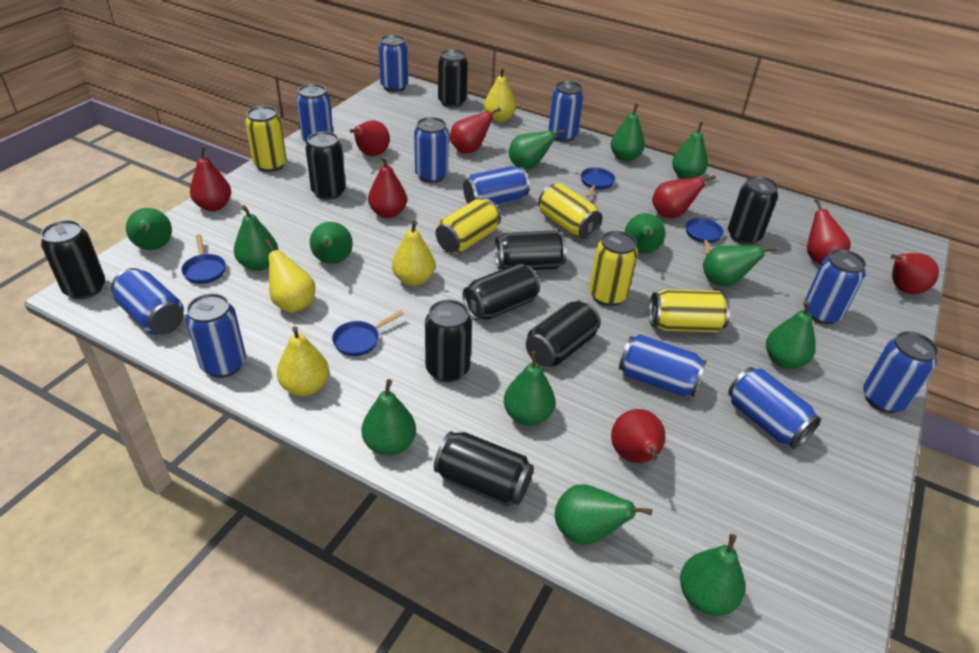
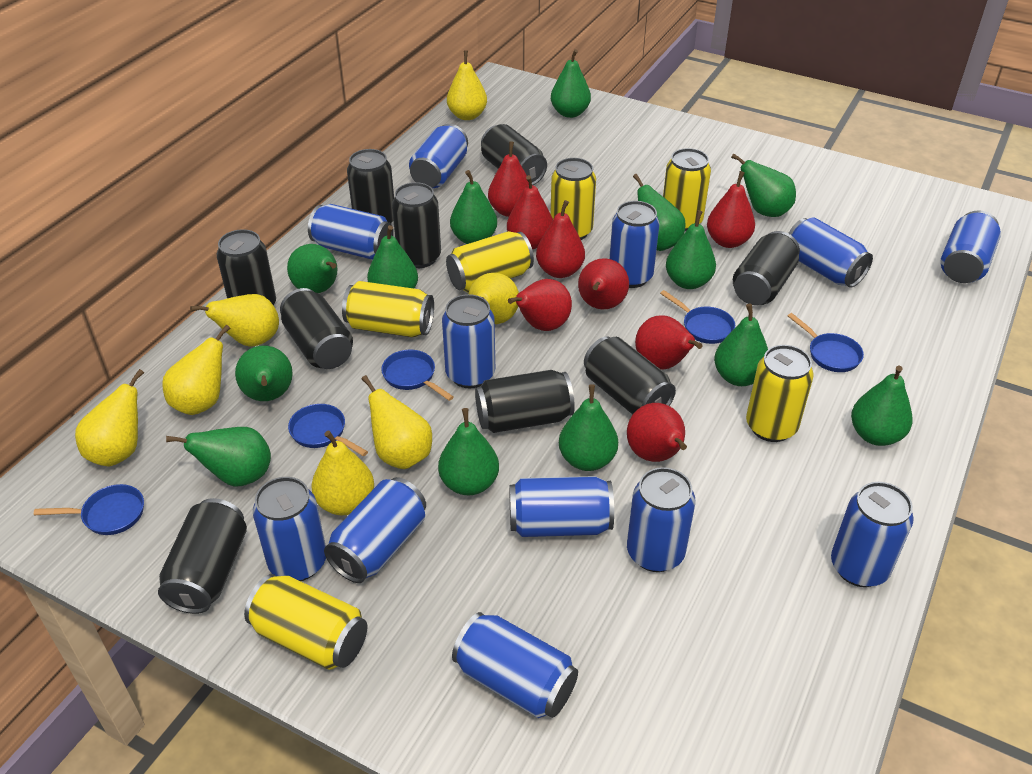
blue can: 11 -> 12
blue pan: 4 -> 5
yellow can: 5 -> 6
yellow pear: 4 -> 7

